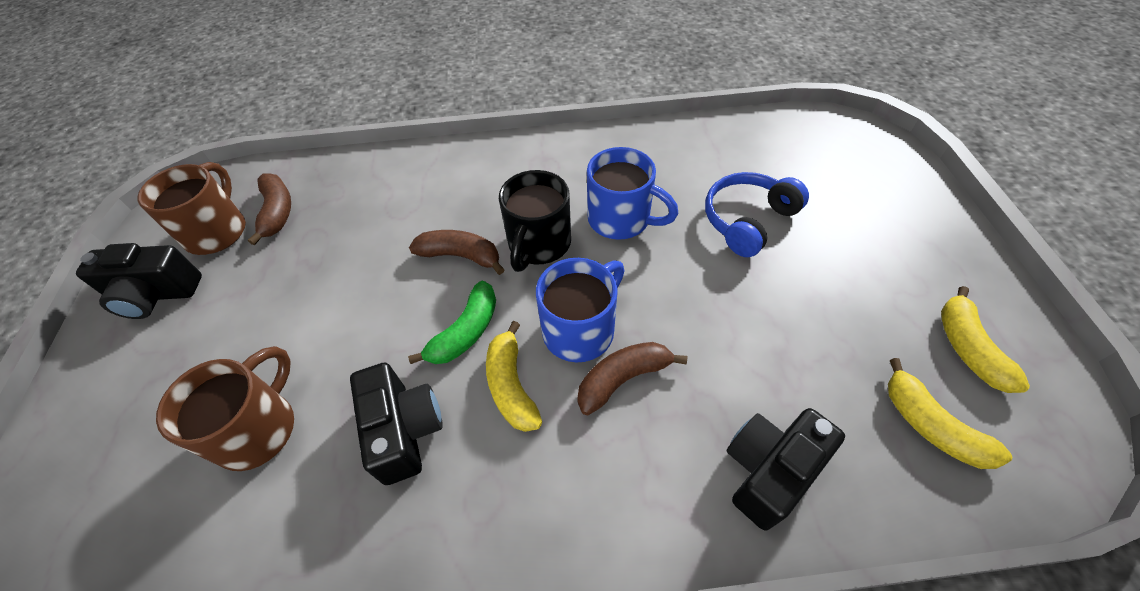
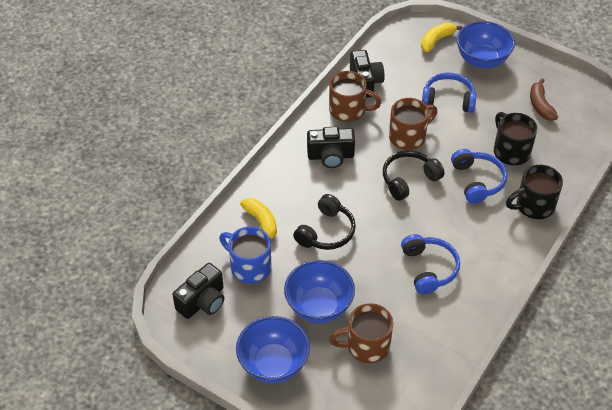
black headphones: 0 -> 2
black mug: 1 -> 2
blue bowl: 0 -> 3
blue headphones: 1 -> 3
blue mug: 2 -> 1
brown banana: 3 -> 1
brown mug: 2 -> 3
green banana: 1 -> 0
yellow banana: 3 -> 2

